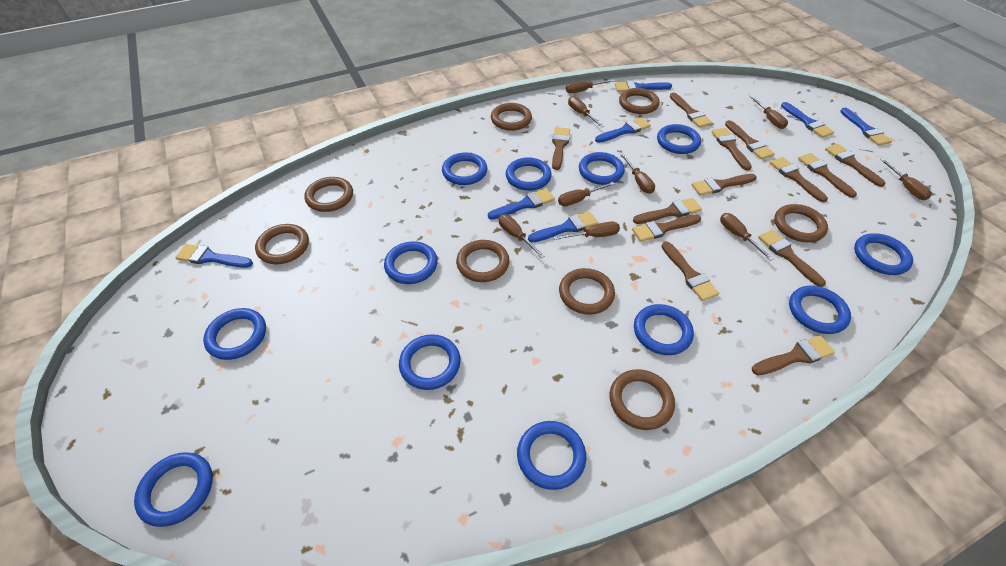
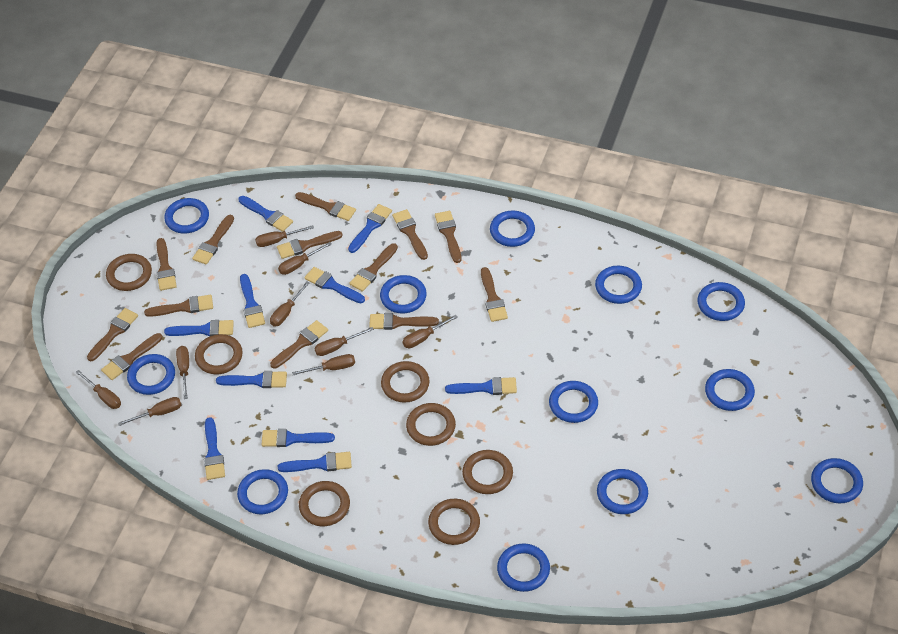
blue brush: 7 -> 10
brown ring: 8 -> 7

